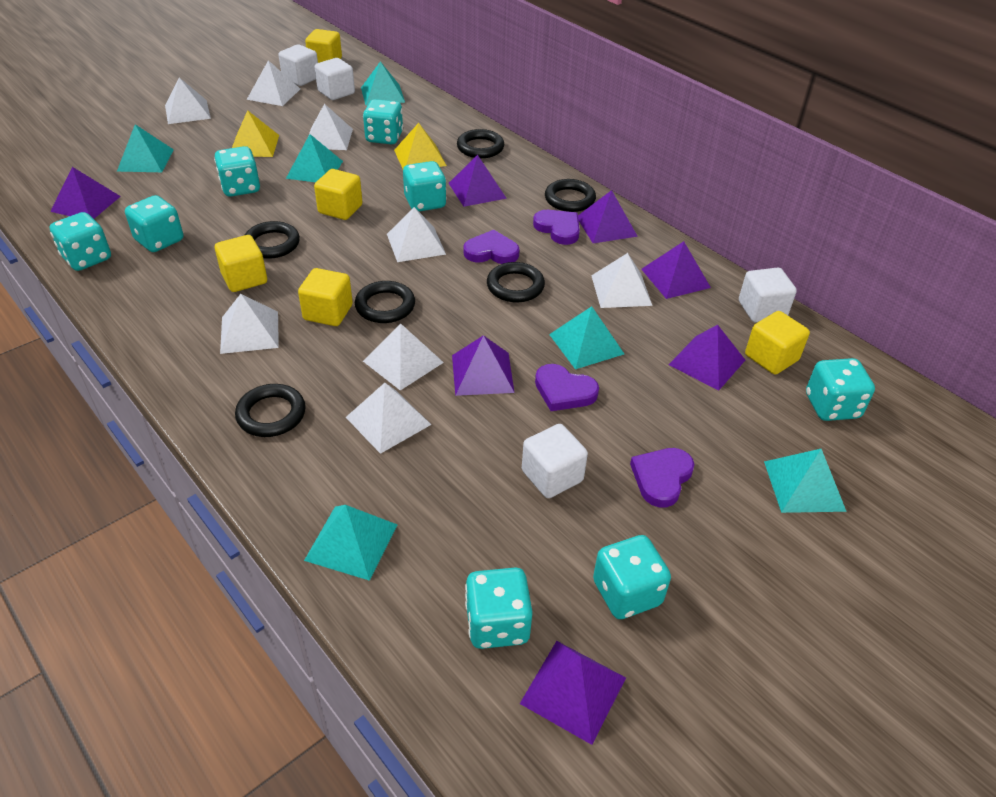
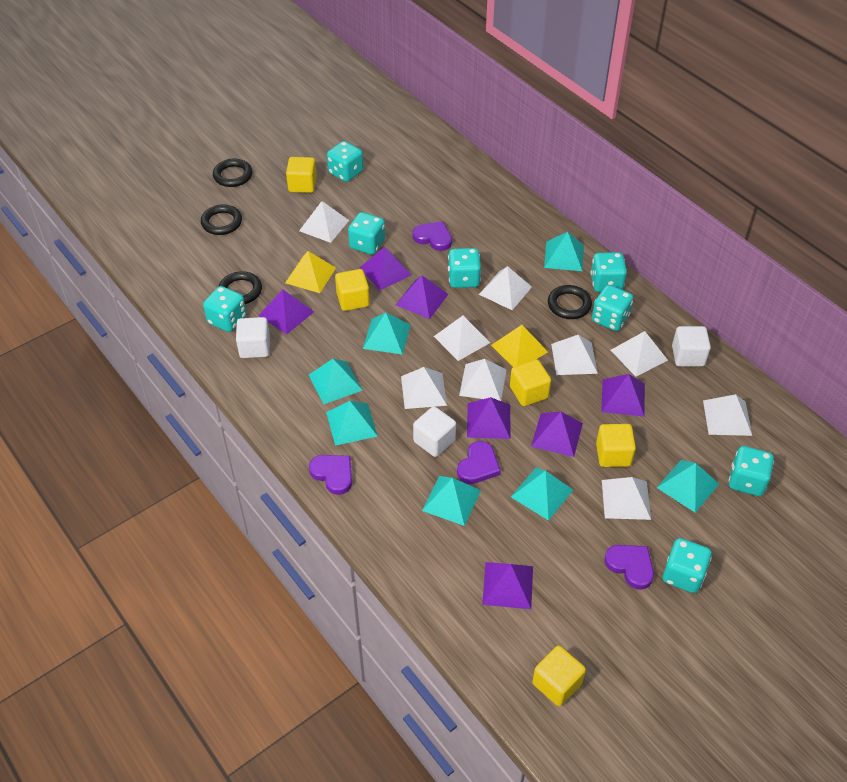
black ring: 6 -> 4
turquoise pyramid: 6 -> 7
white cube: 4 -> 3
white pyramid: 8 -> 9

